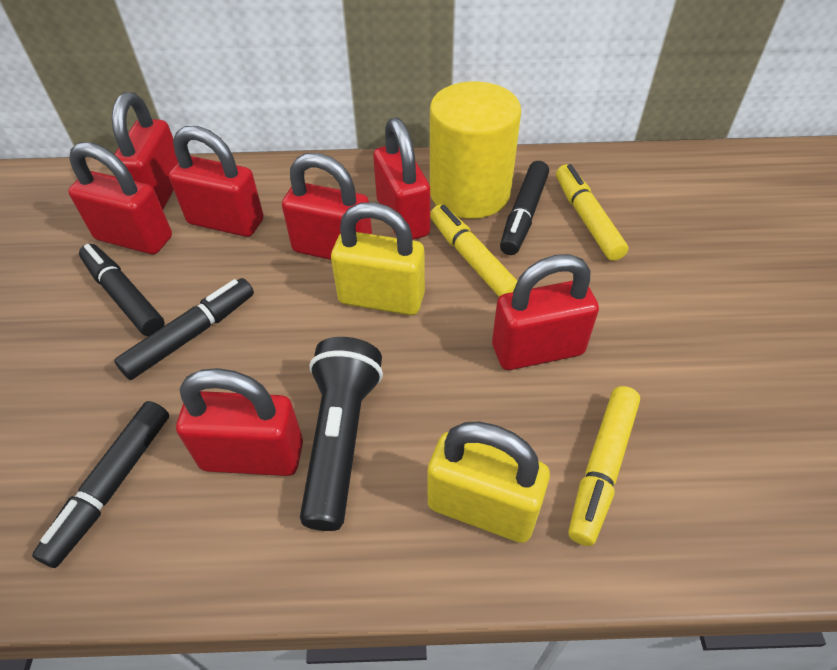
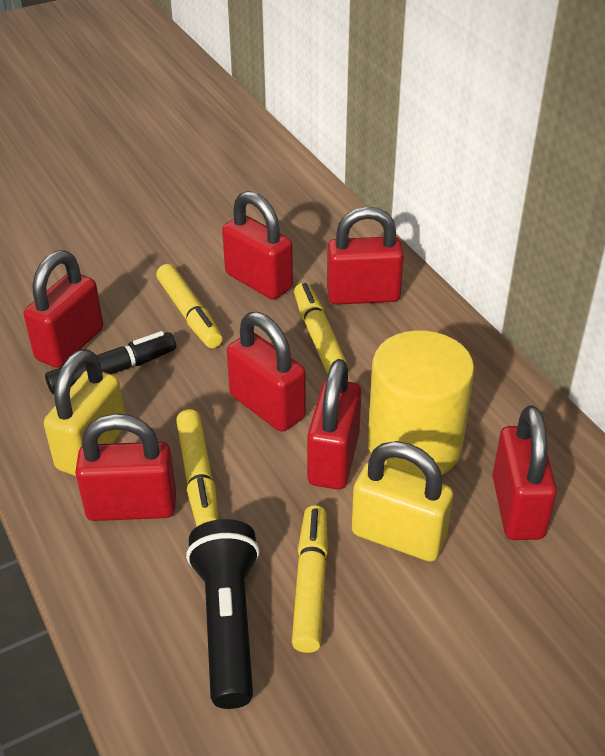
black marker: 4 -> 1
yellow marker: 3 -> 4

